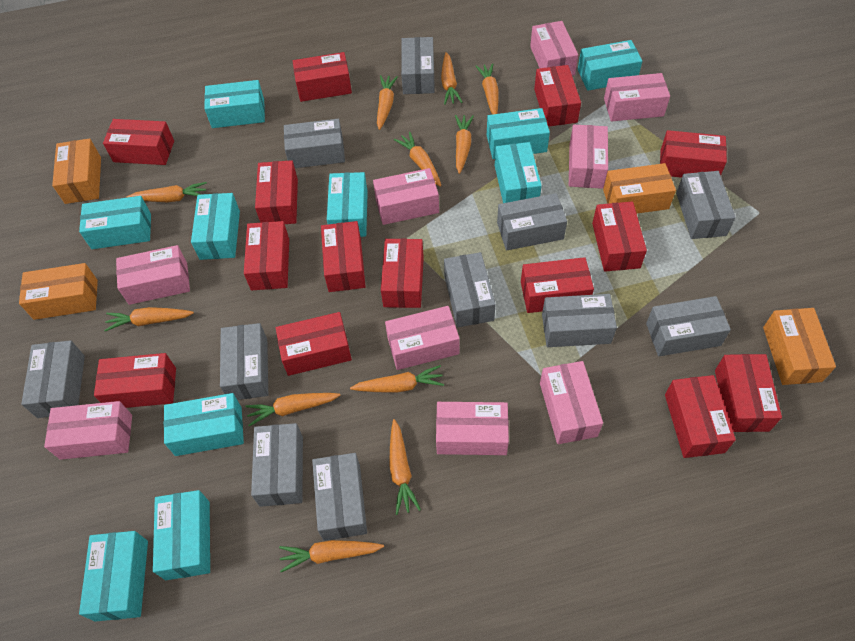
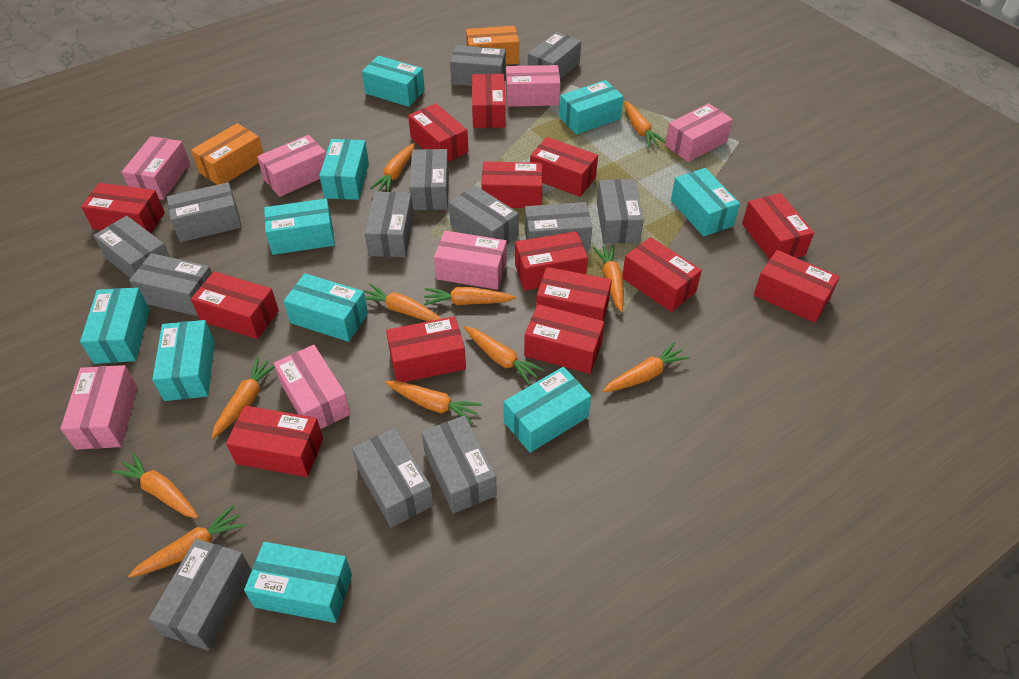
grey box: 11 -> 13
orange box: 4 -> 2
pink box: 9 -> 7

